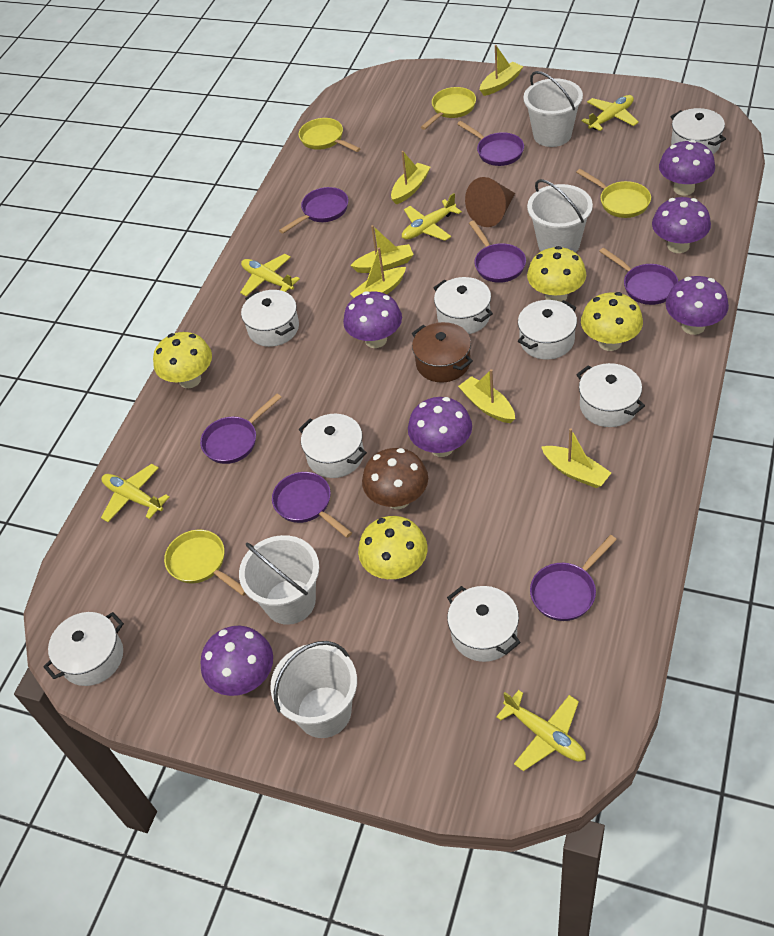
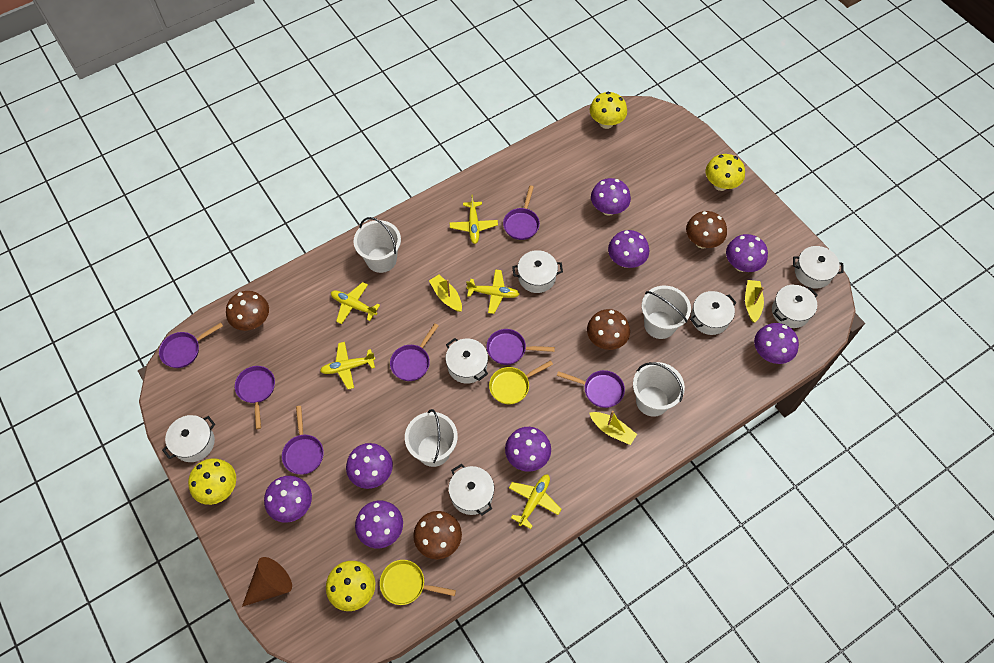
brown mushroom: 1 -> 4
brown pot: 1 -> 0
purple mushroom: 6 -> 8
white pot: 8 -> 7
yellow boat: 6 -> 3
yellow pan: 4 -> 2

